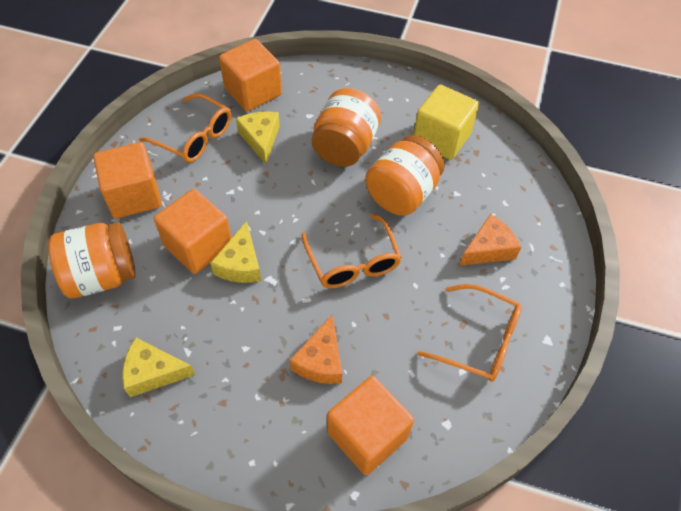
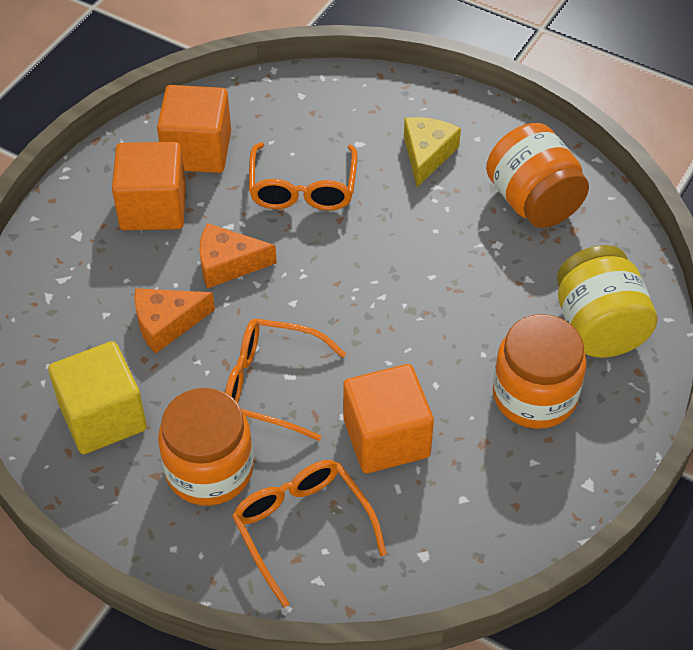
orange cube: 4 -> 3
yellow cheese: 3 -> 1
yellow jar: 0 -> 1

